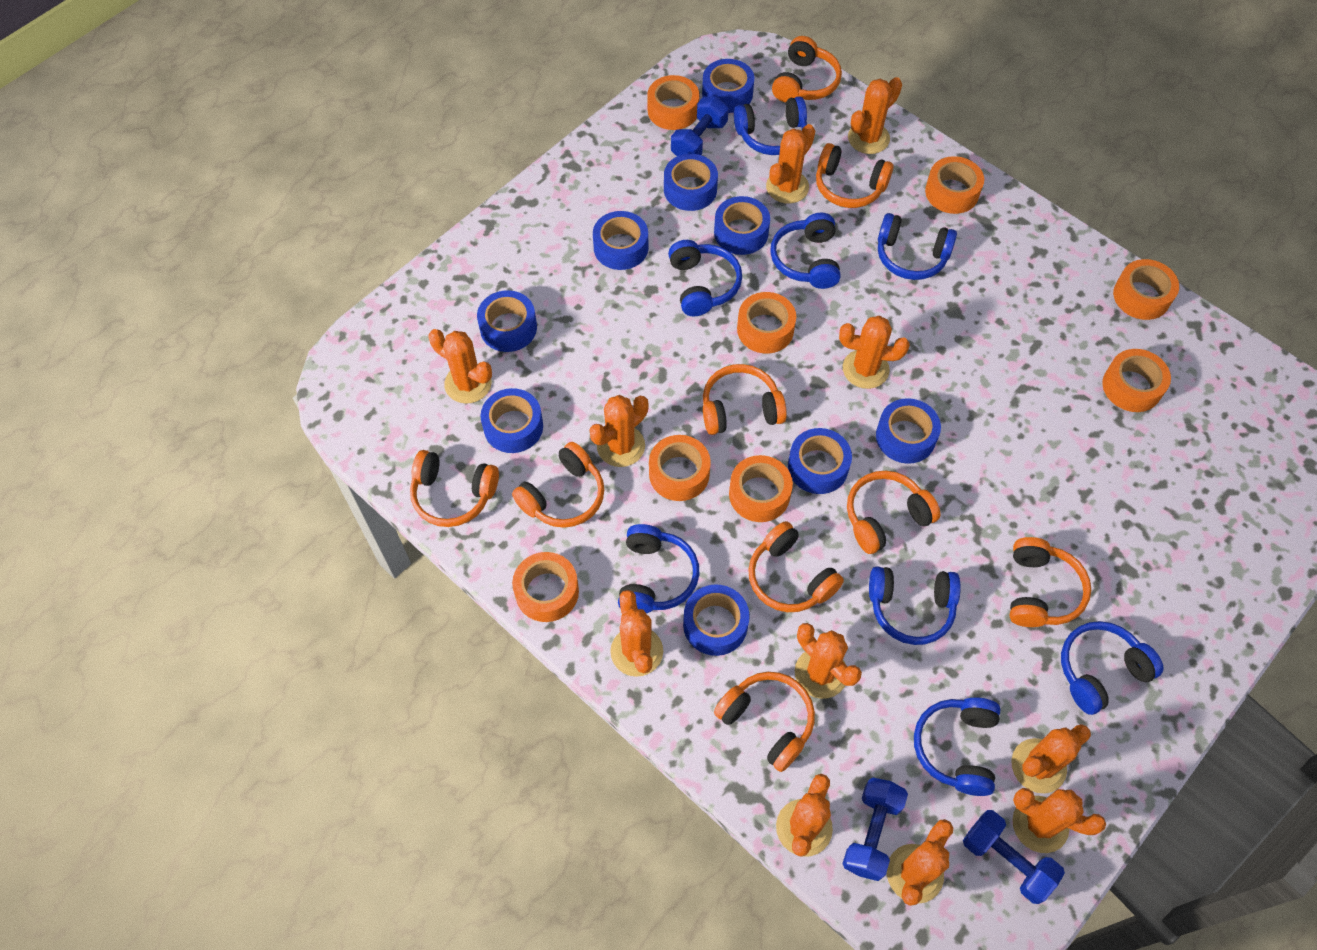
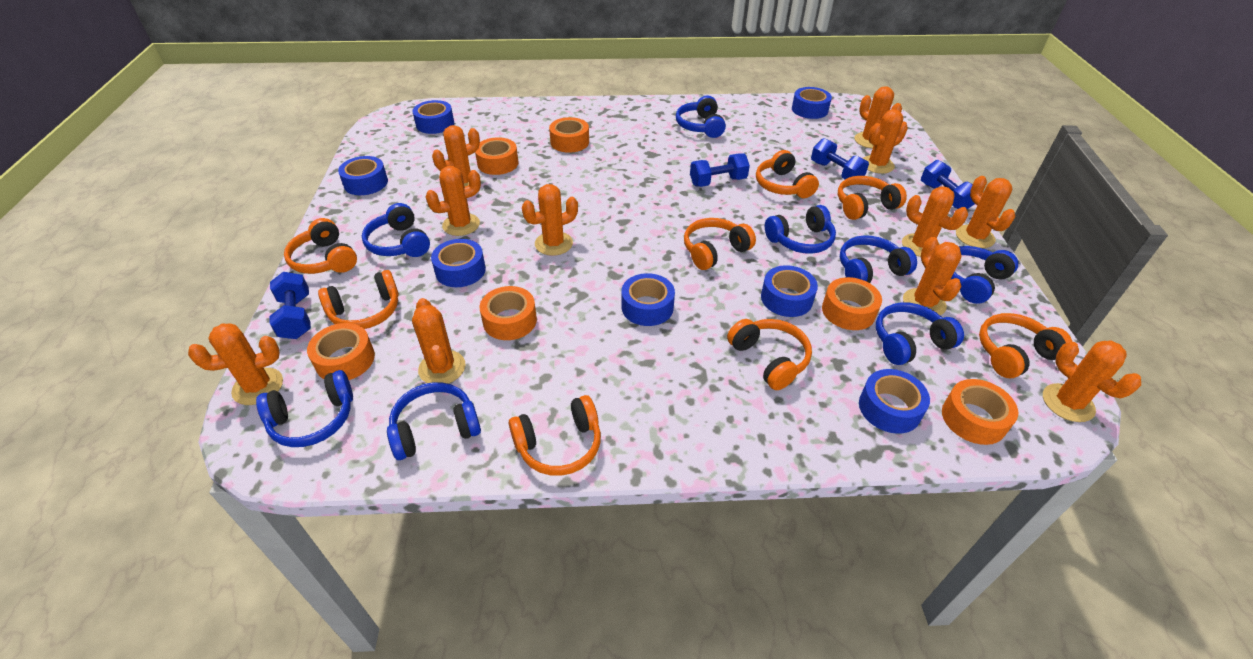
blue dumbbell: 3 -> 4
blue tape: 9 -> 7
orange headphones: 9 -> 8
orange tape: 8 -> 6

